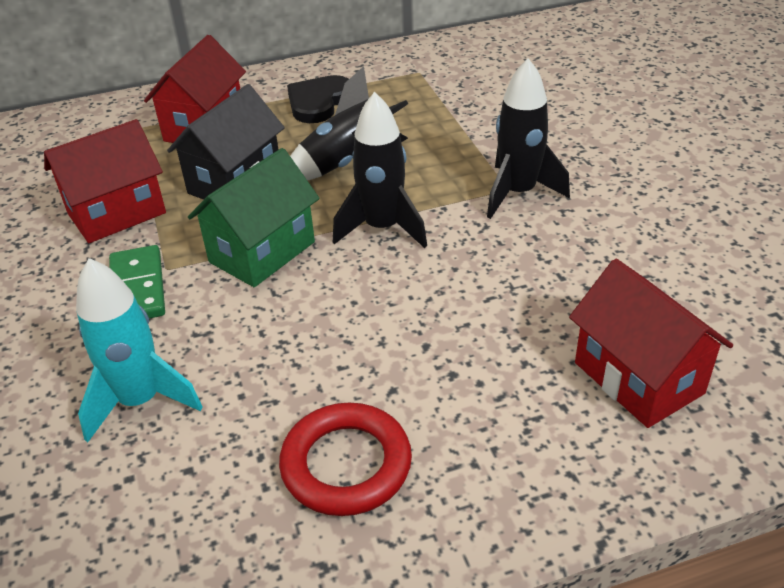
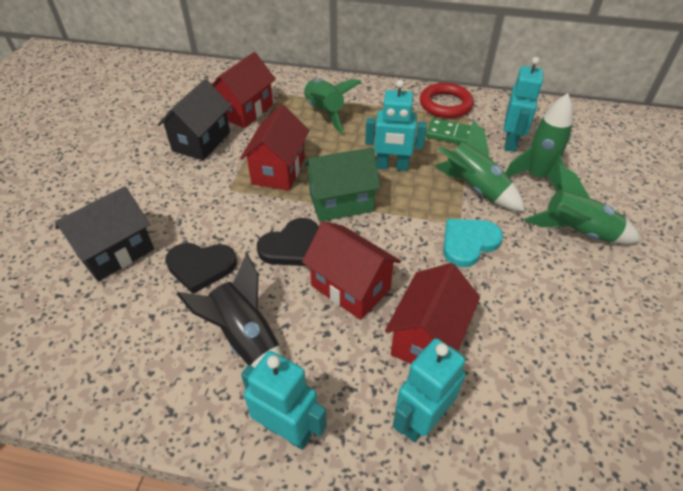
black heart: 1 -> 2
black house: 1 -> 2
black rocket: 3 -> 1
green rocket: 0 -> 4
red house: 3 -> 4
turquoise heart: 0 -> 1
turquoise robot: 0 -> 4
turquoise rocket: 1 -> 0

